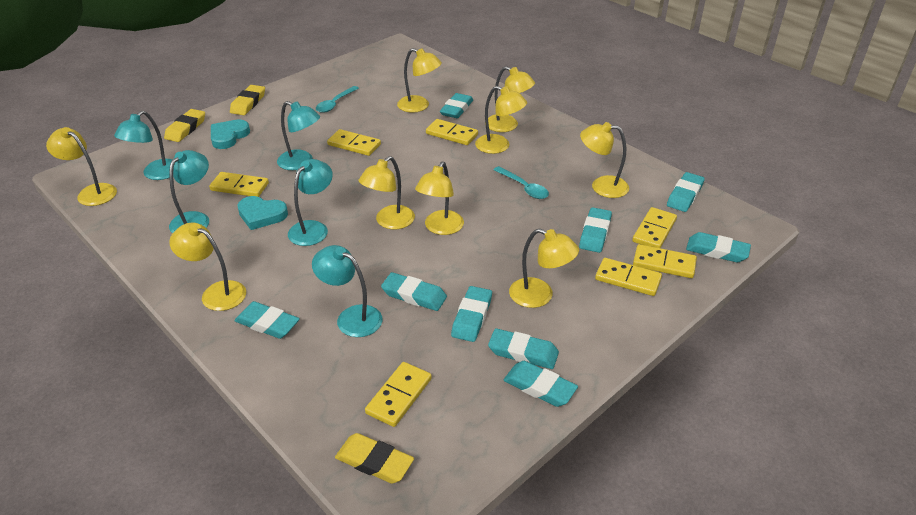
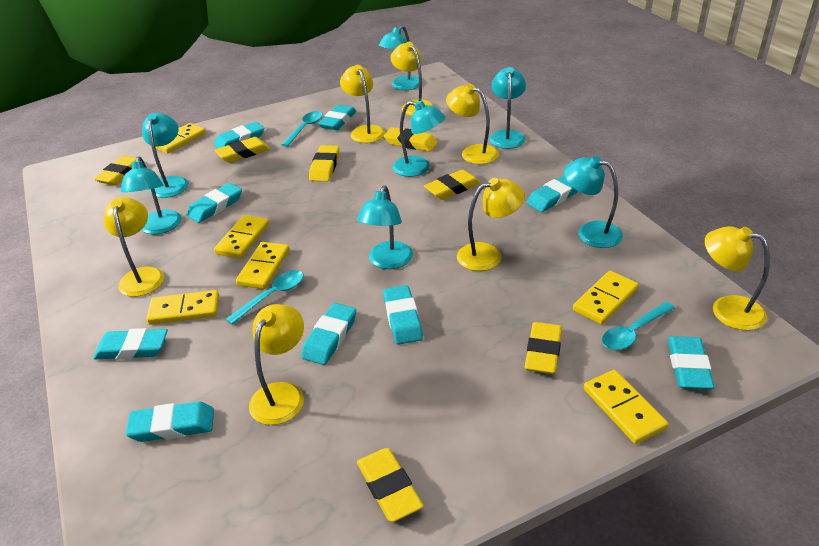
turquoise heart: 2 -> 0
turquoise lamp: 5 -> 7
turquoise spoon: 2 -> 3
yellow domino: 7 -> 6
yellow eraser: 3 -> 7
yellow lamp: 9 -> 7

